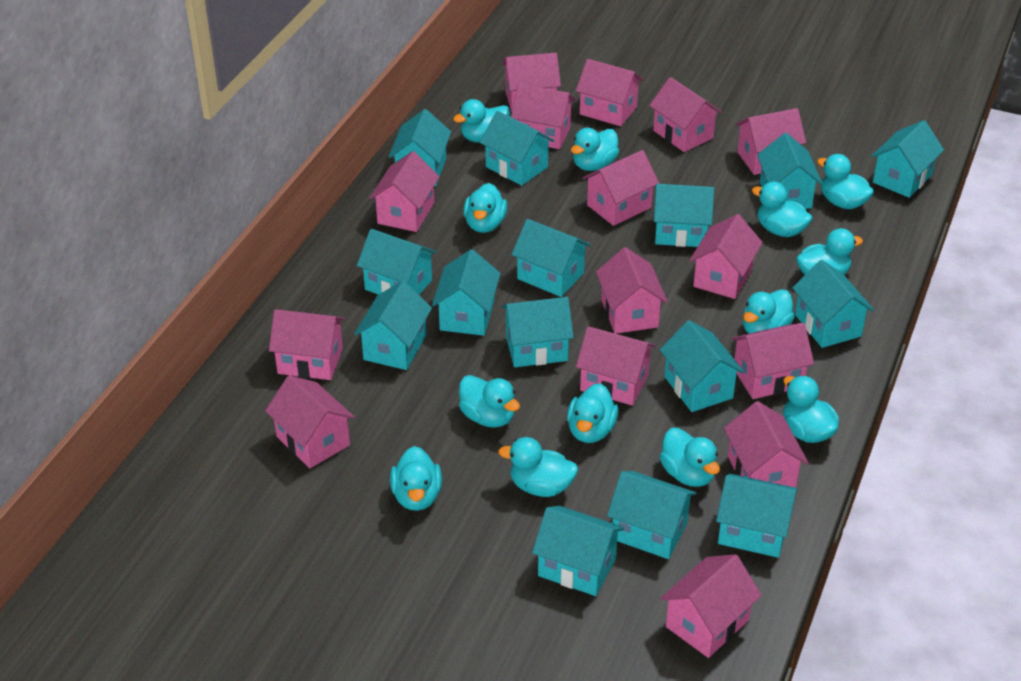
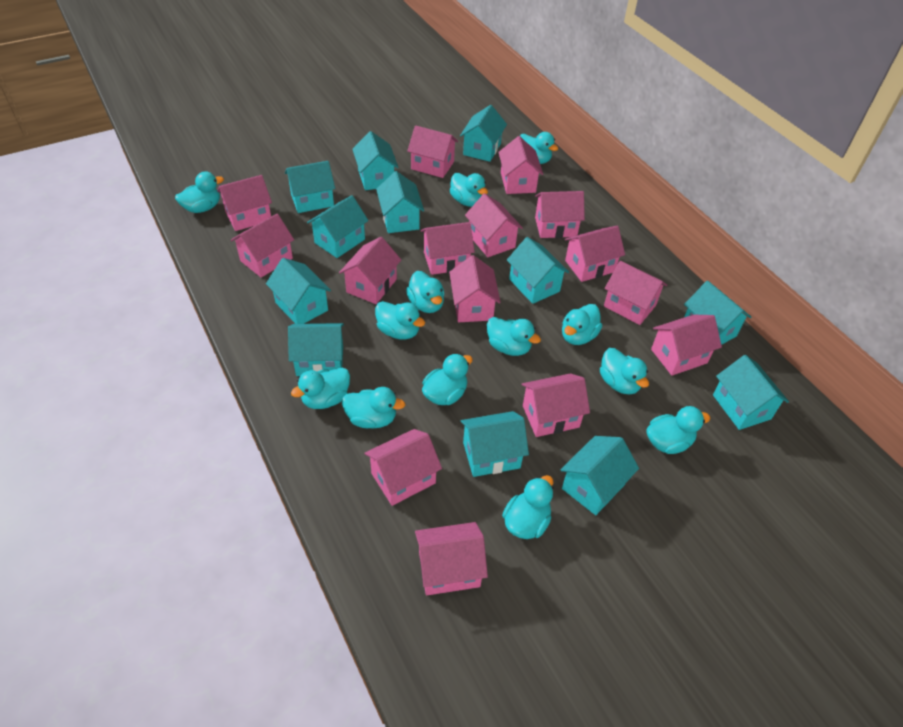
turquoise house: 15 -> 12

